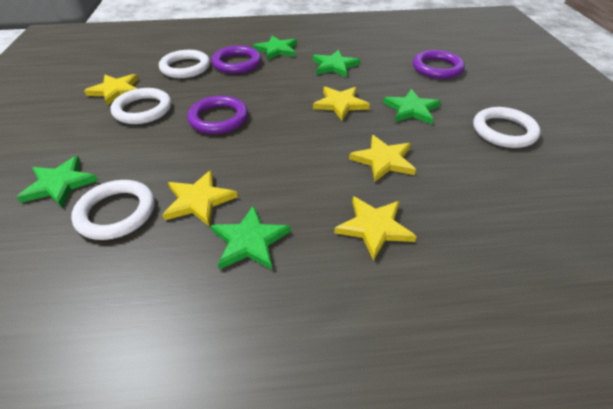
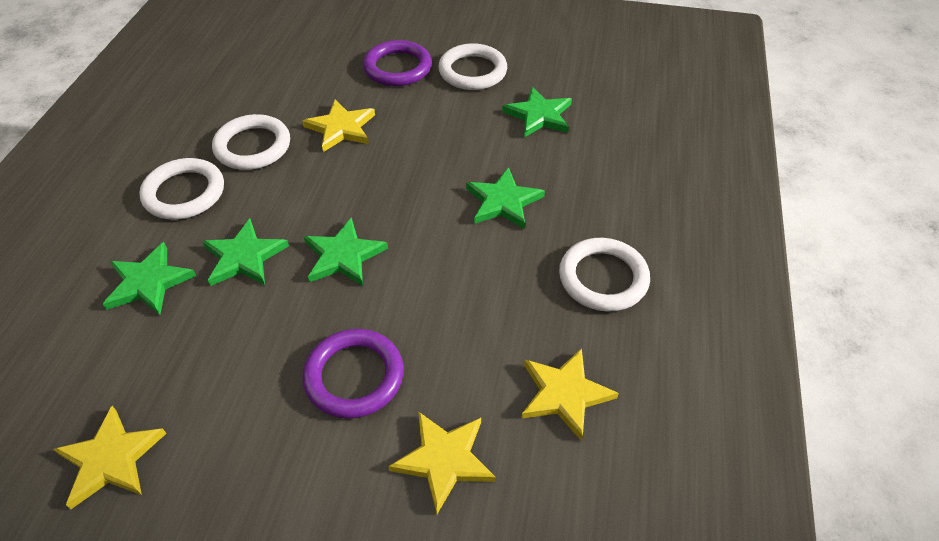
purple ring: 3 -> 2
yellow star: 5 -> 4

